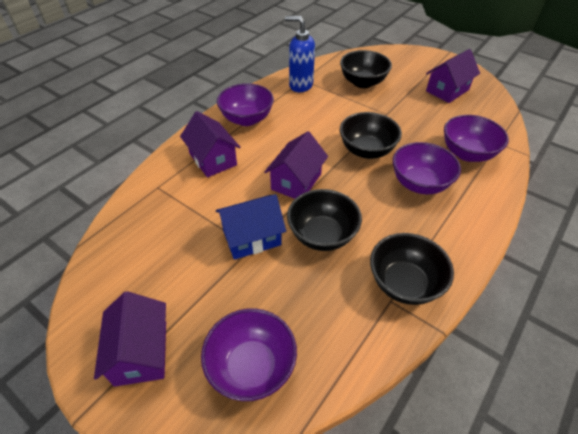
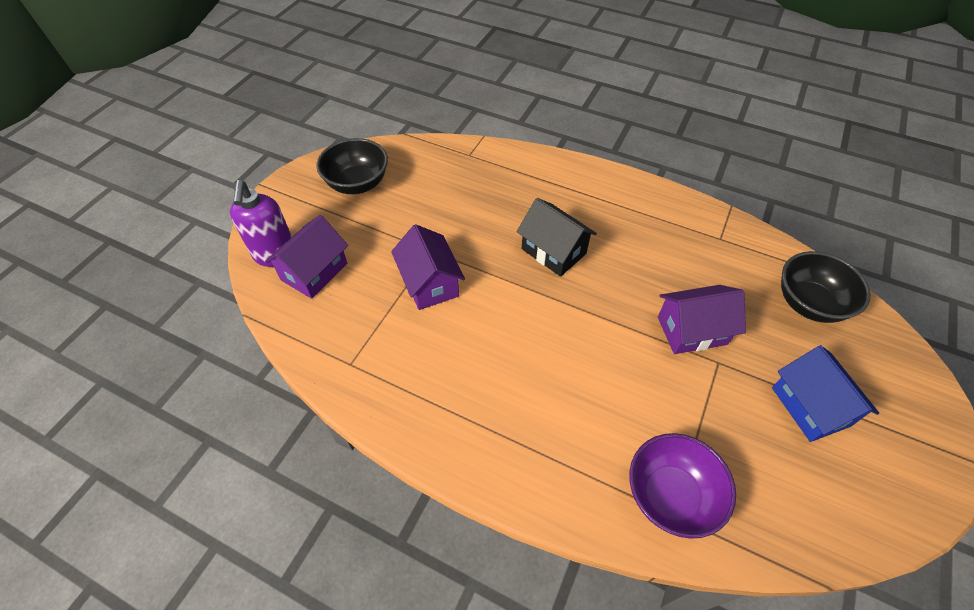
black bowl: 4 -> 2
black house: 0 -> 1
blue soap dispenser: 1 -> 0
purple bowl: 4 -> 1
purple house: 4 -> 3
purple soap dispenser: 0 -> 1

